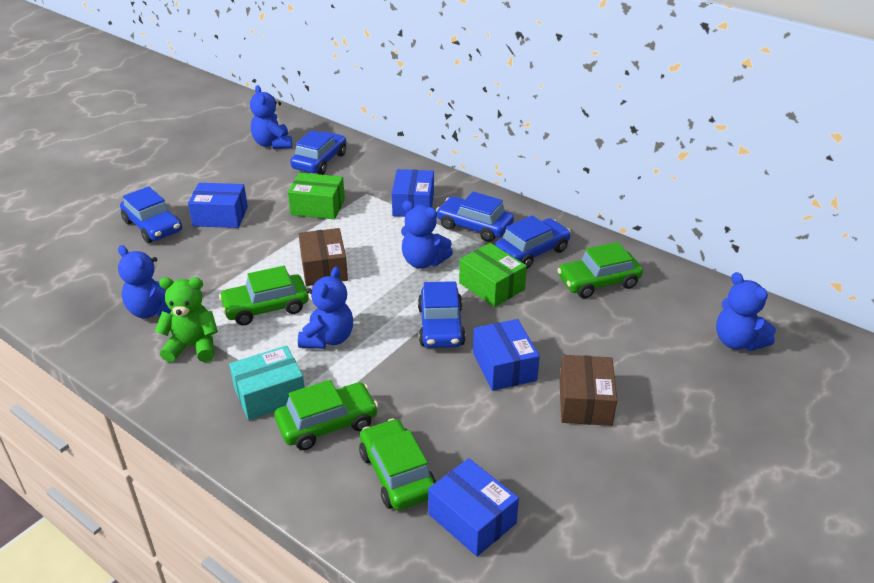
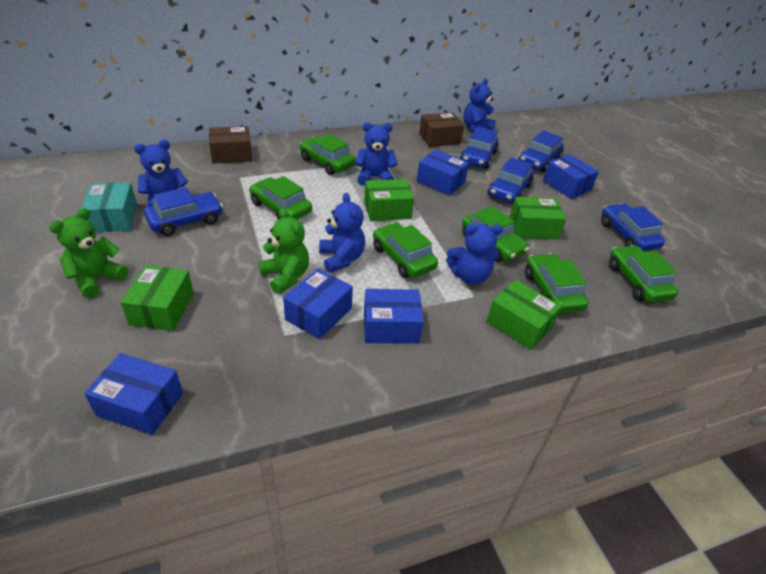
blue box: 4 -> 5
green box: 2 -> 4
green car: 4 -> 6
green teddy bear: 1 -> 2

